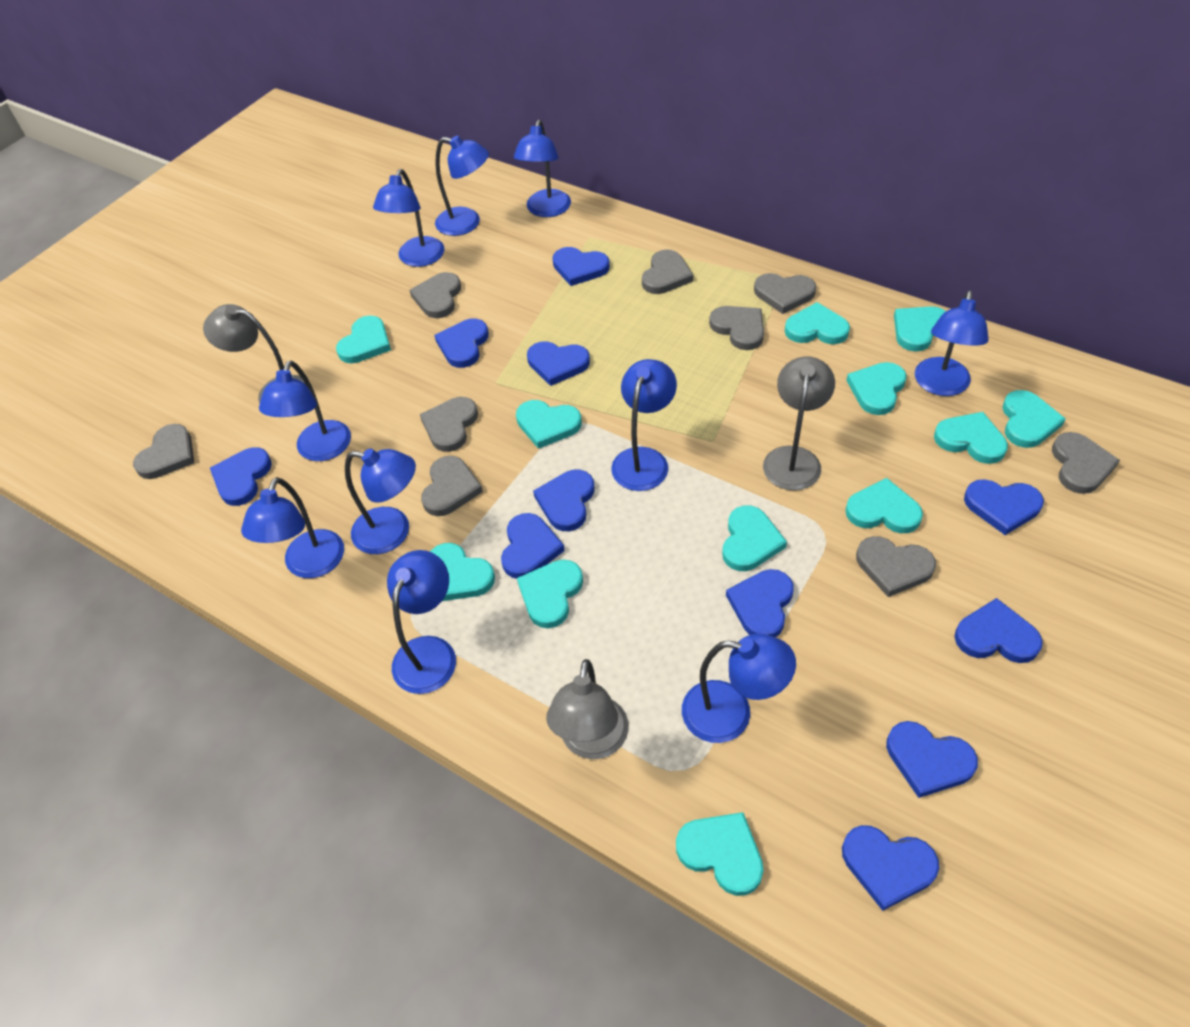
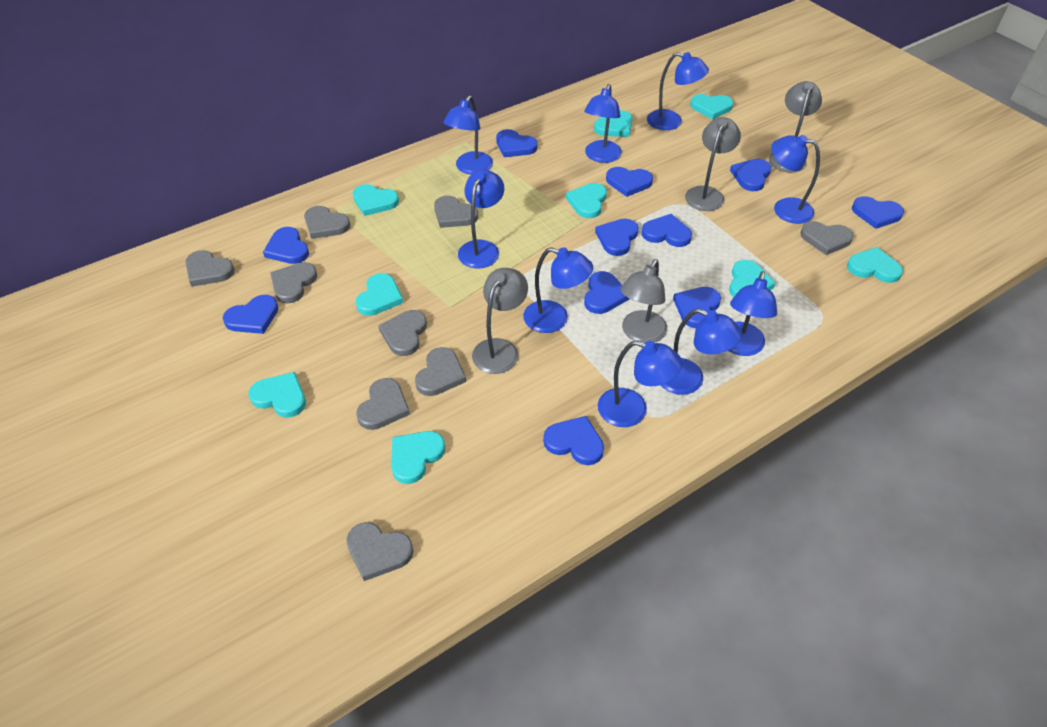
blue lamp: 10 -> 9
grey lamp: 3 -> 4
turquoise heart: 12 -> 9

